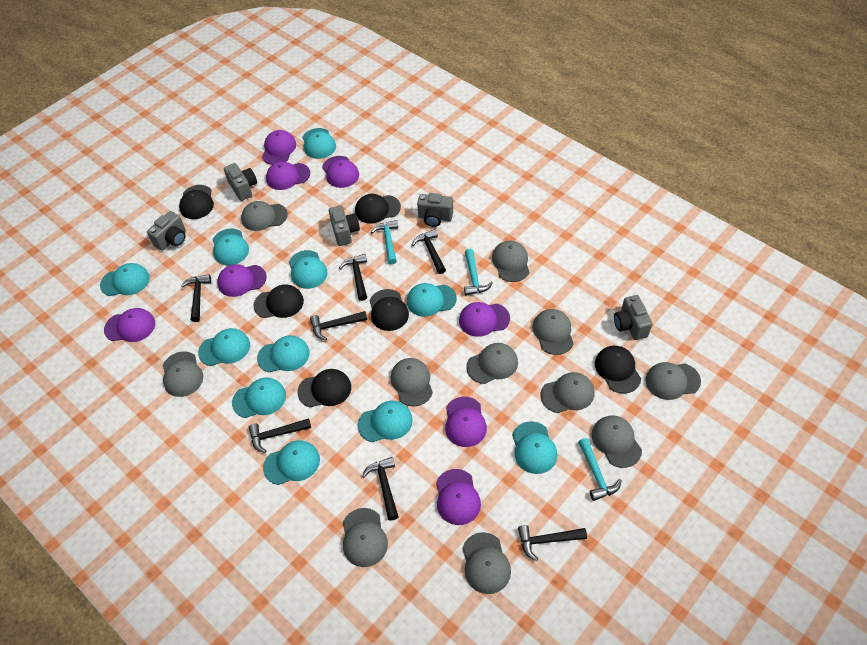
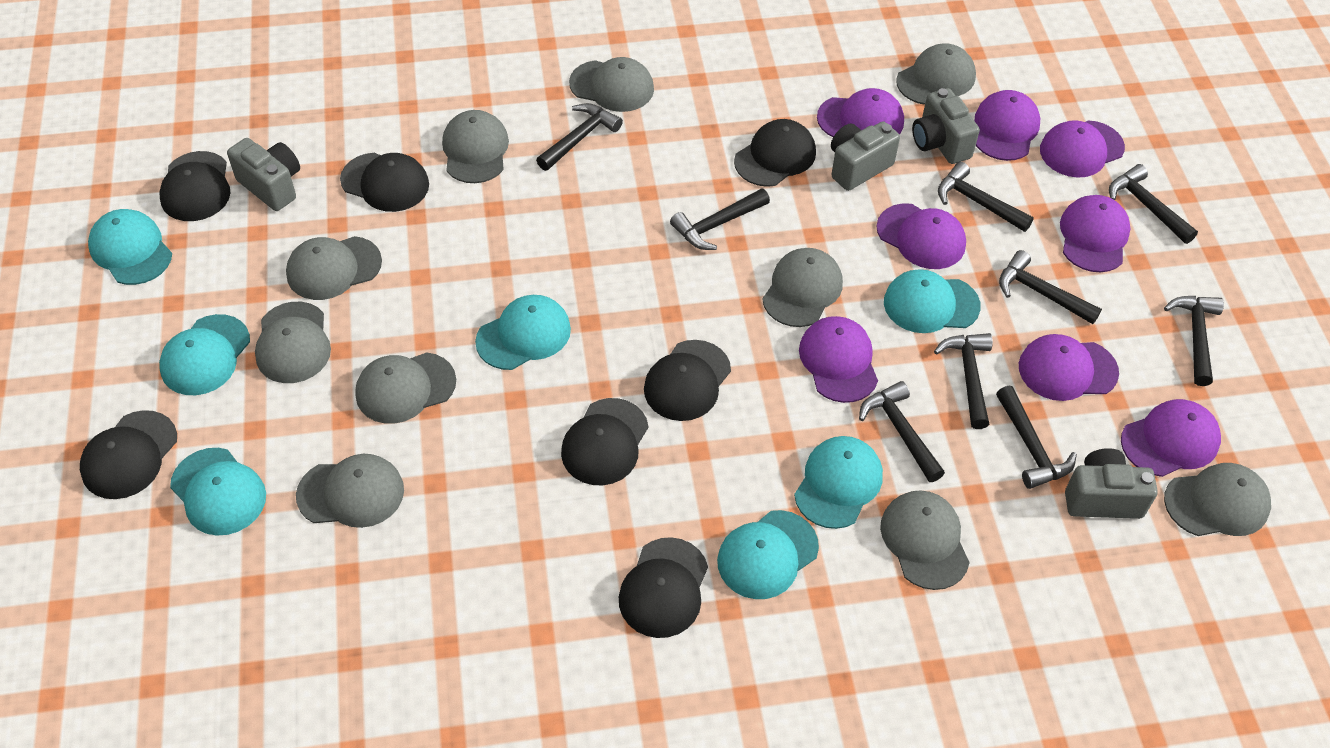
black cap: 6 -> 7
black hammer: 7 -> 9
grey camera: 5 -> 4
grey cap: 11 -> 10
turquoise cap: 11 -> 7
turquoise hammer: 3 -> 0

